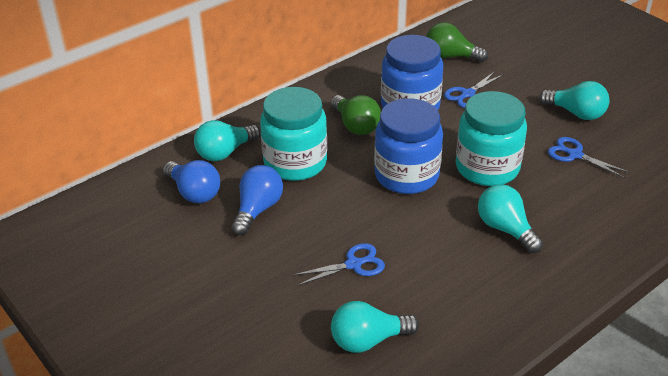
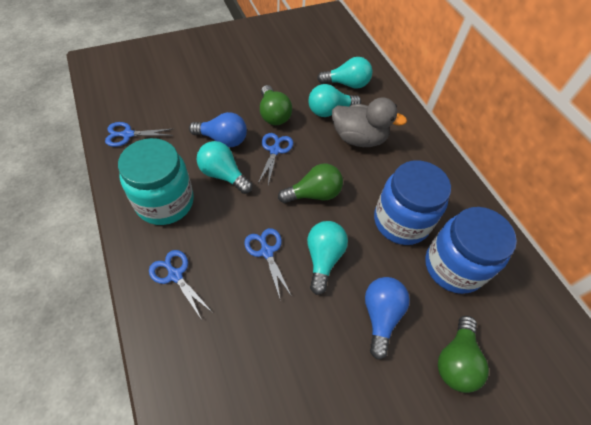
blue scissors: 3 -> 4
green light bulb: 2 -> 3
grey duck: 0 -> 1
turquoise jar: 2 -> 1

